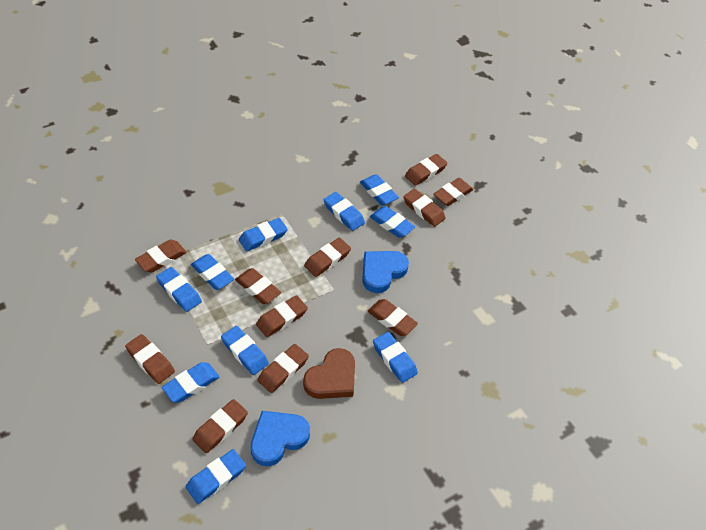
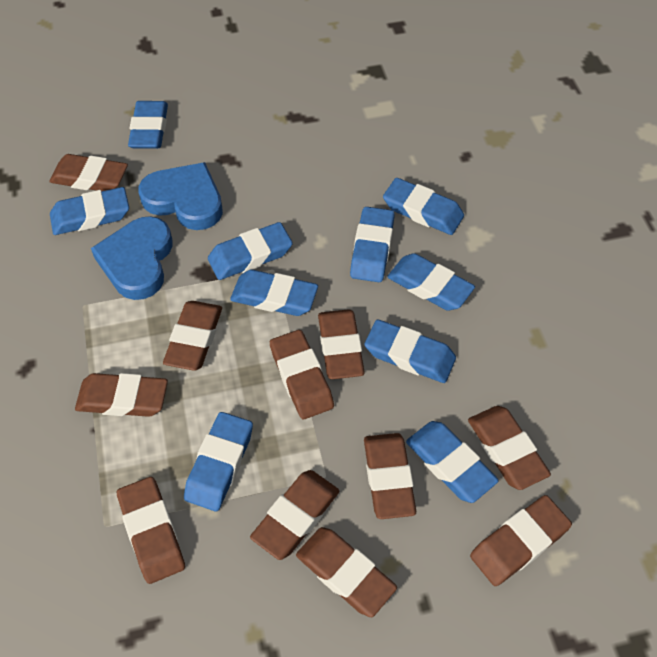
brown heart: 1 -> 0

